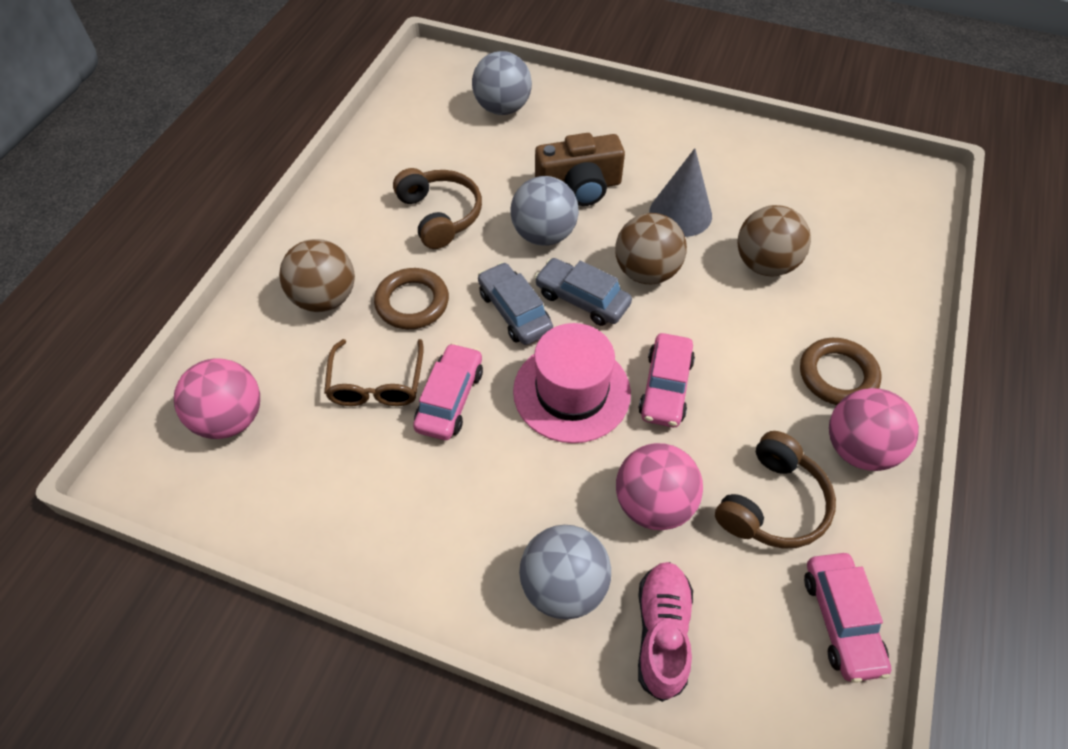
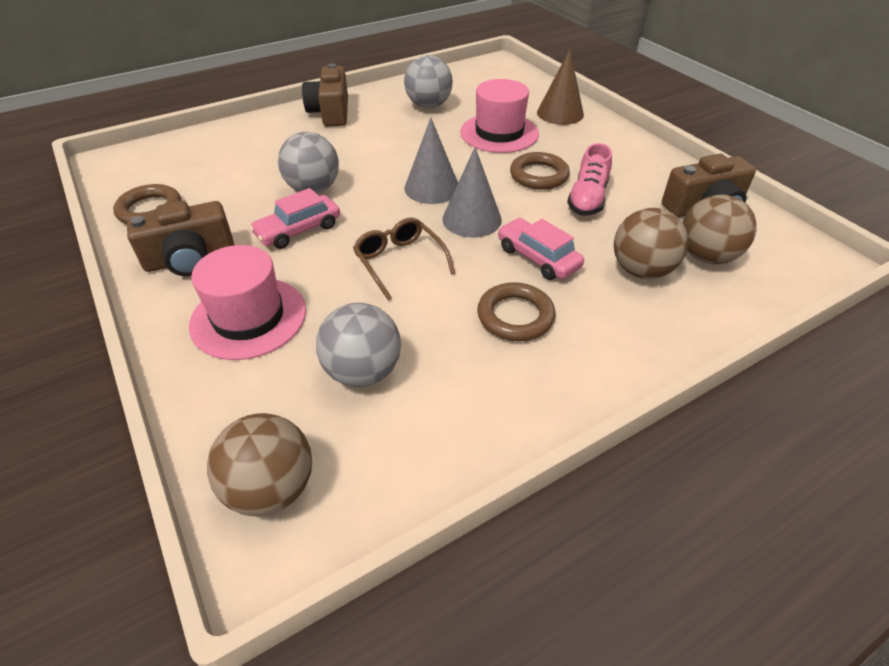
brown camera: 1 -> 3
brown cone: 0 -> 1
brown headphones: 2 -> 0
brown ring: 2 -> 3
grey car: 2 -> 0
grey cone: 1 -> 2
pink ball: 3 -> 0
pink car: 3 -> 2
pink hat: 1 -> 2

